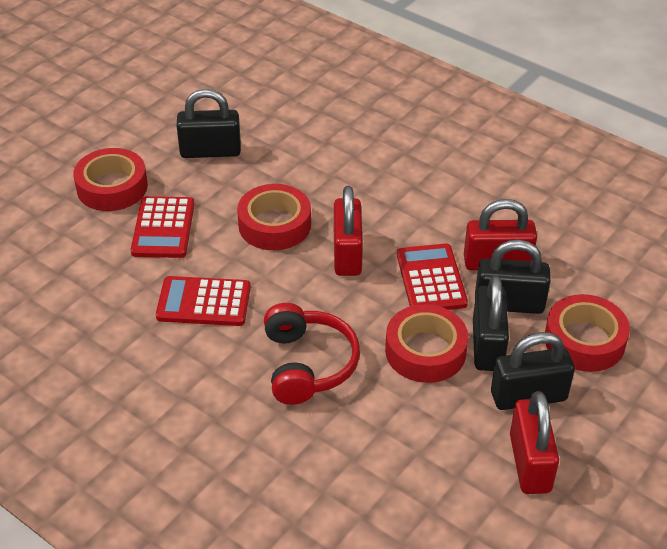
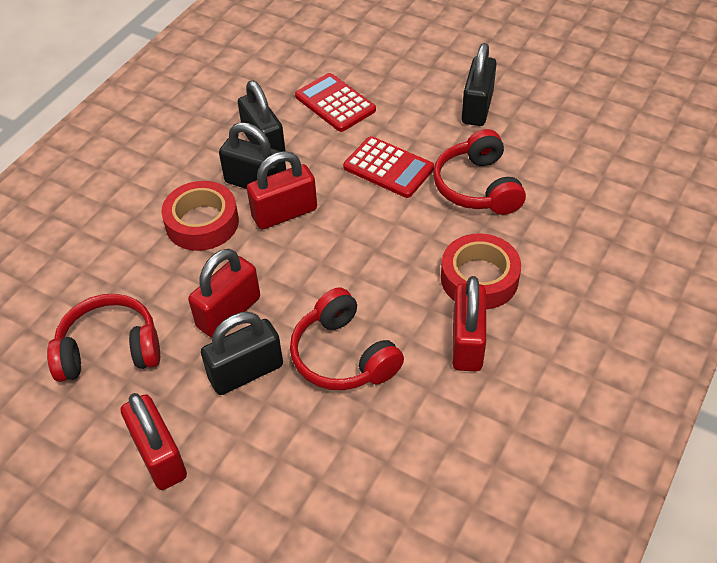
red calculator: 3 -> 2
red headphones: 1 -> 3
red padlock: 3 -> 4
red tape: 4 -> 2

